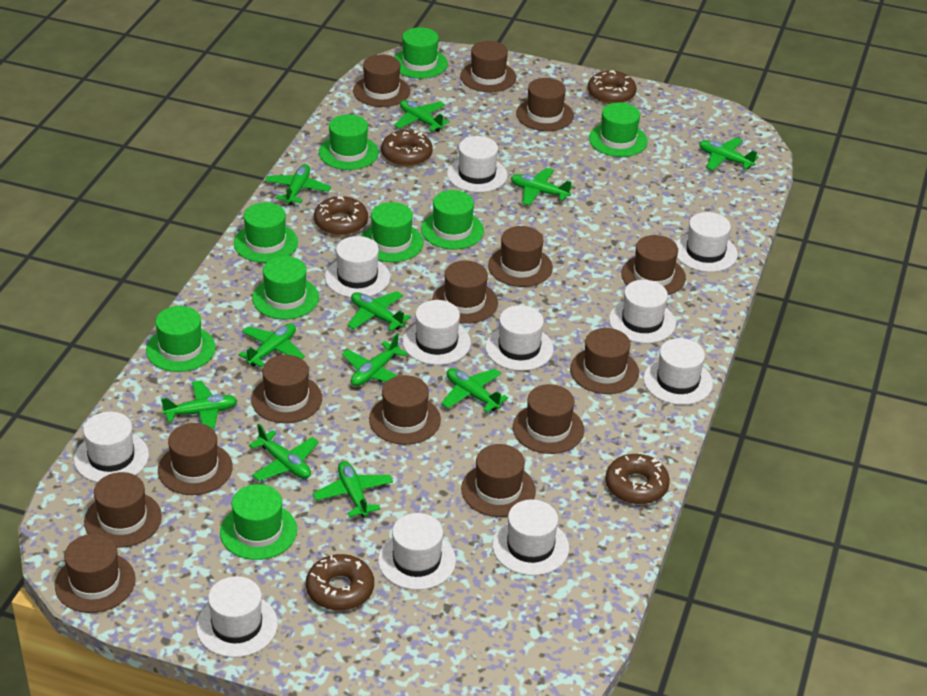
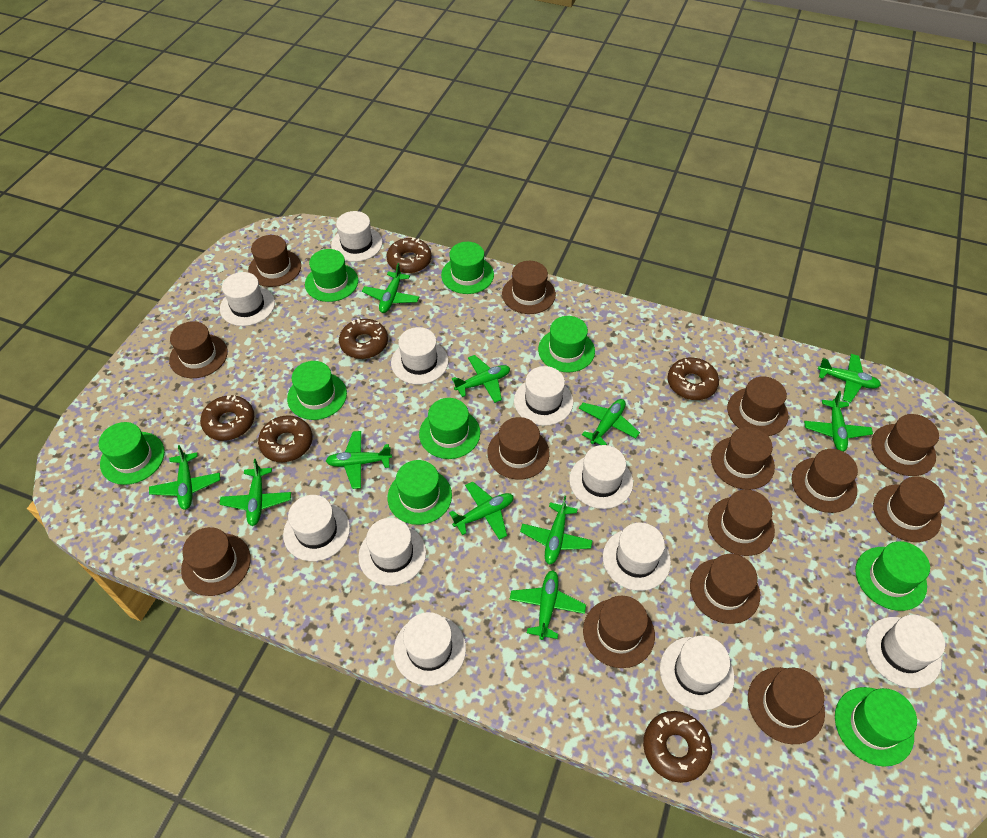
brown donut: 5 -> 6

